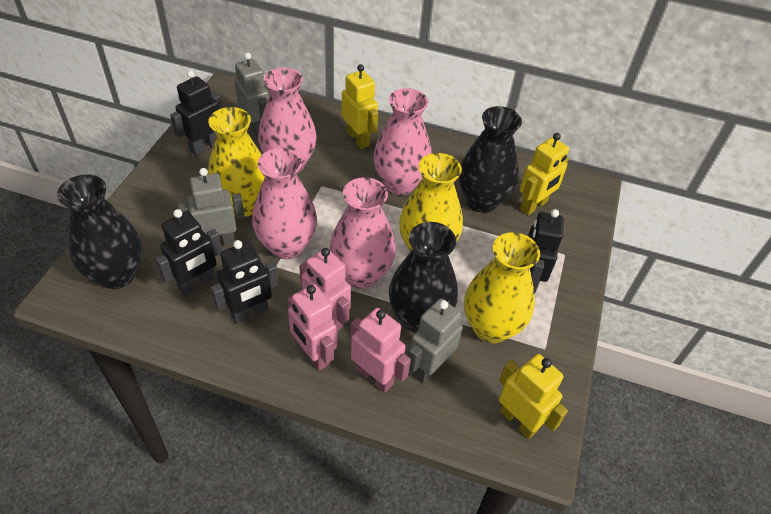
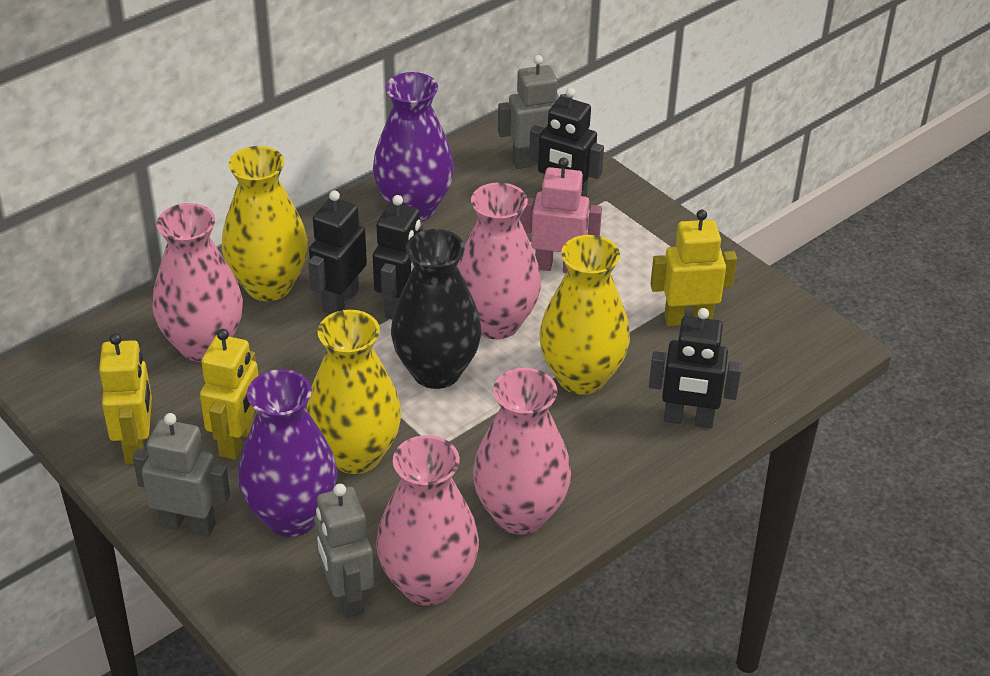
black vase: 3 -> 1
pink robot: 3 -> 1
purple vase: 0 -> 2

